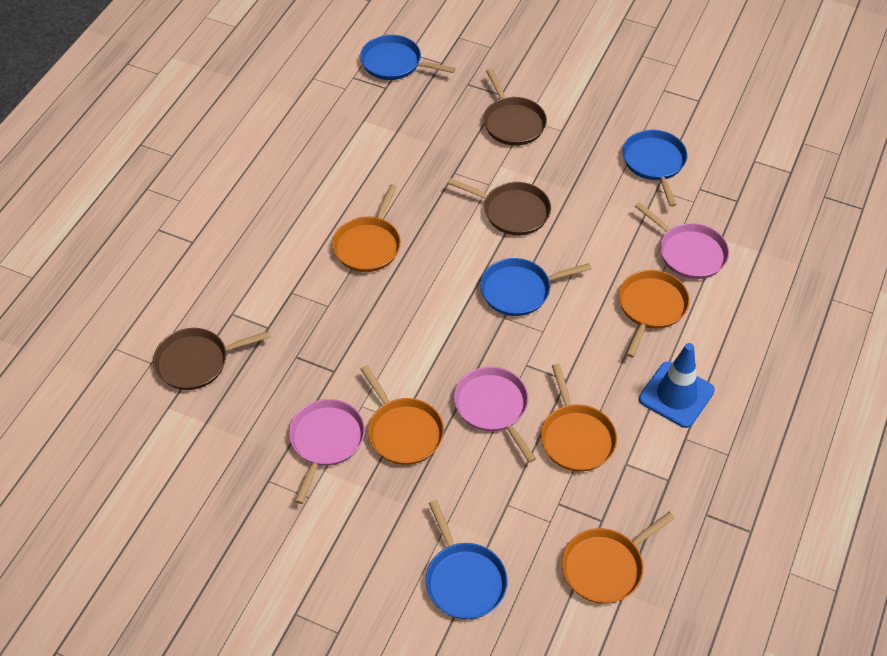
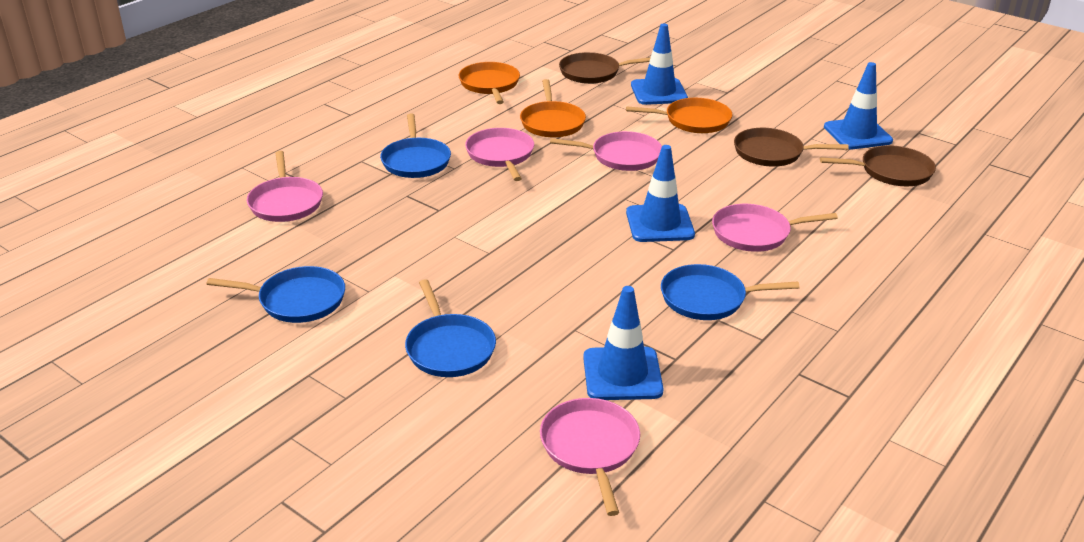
blue traffic cone: 1 -> 4
orange pan: 5 -> 3
pink pan: 3 -> 5

